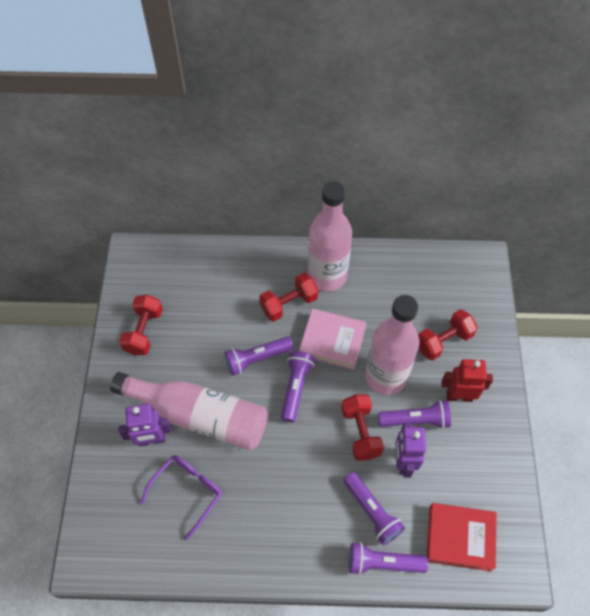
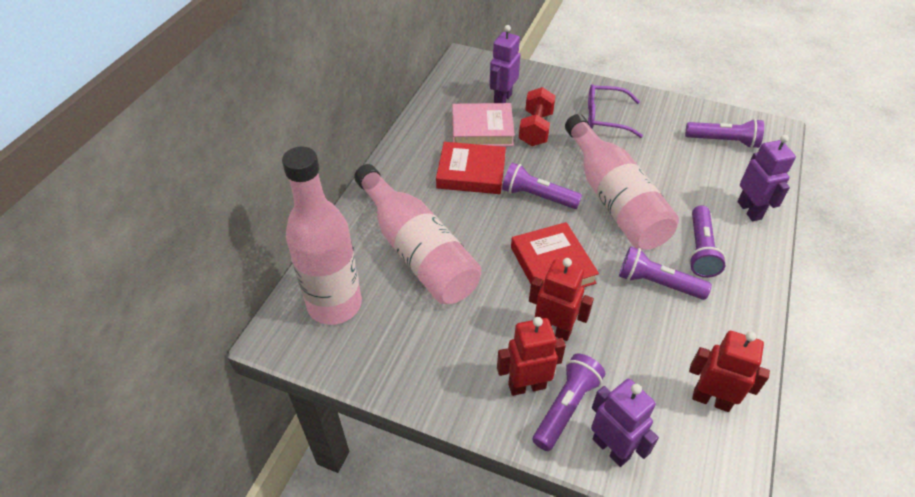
purple robot: 2 -> 3
red book: 1 -> 2
red dumbbell: 4 -> 1
red robot: 1 -> 3

